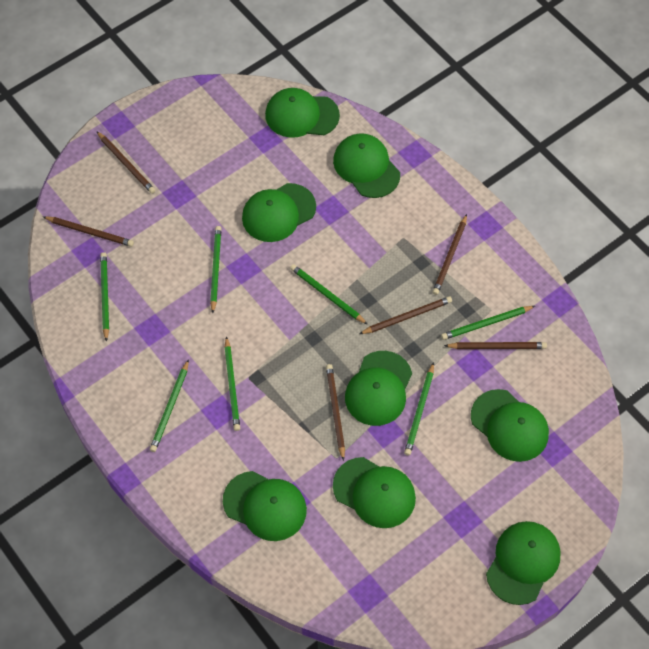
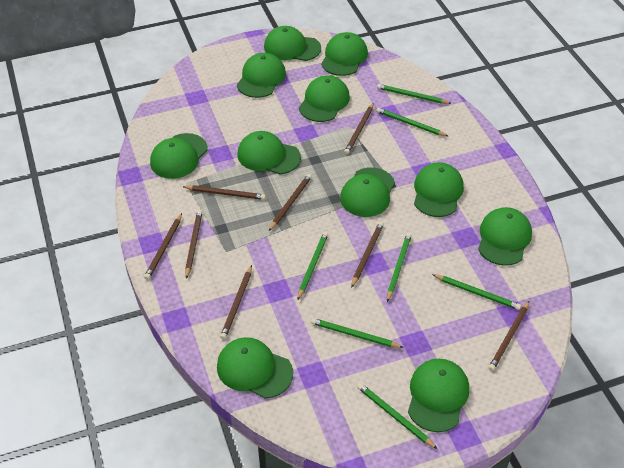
brown pencil: 6 -> 8
green cap: 8 -> 11

